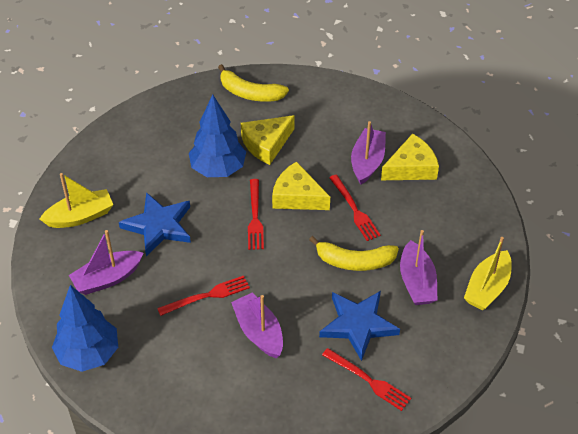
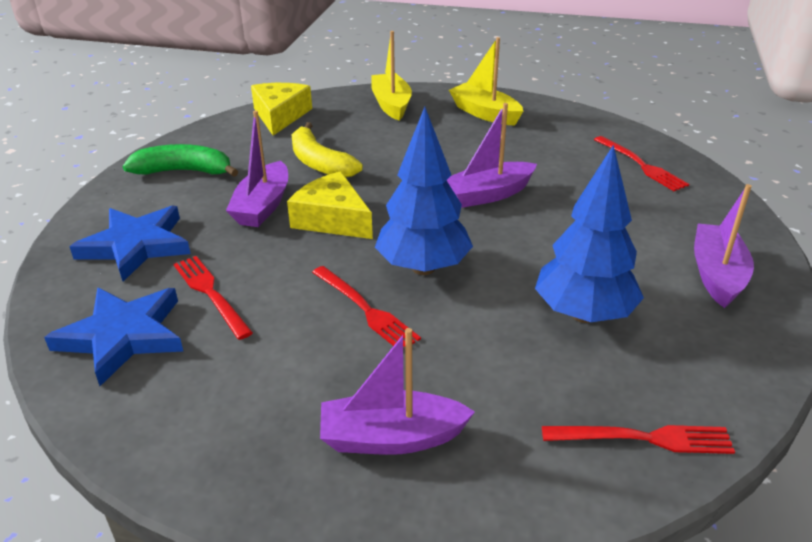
green banana: 0 -> 1
yellow banana: 2 -> 1
yellow cheese: 3 -> 2

